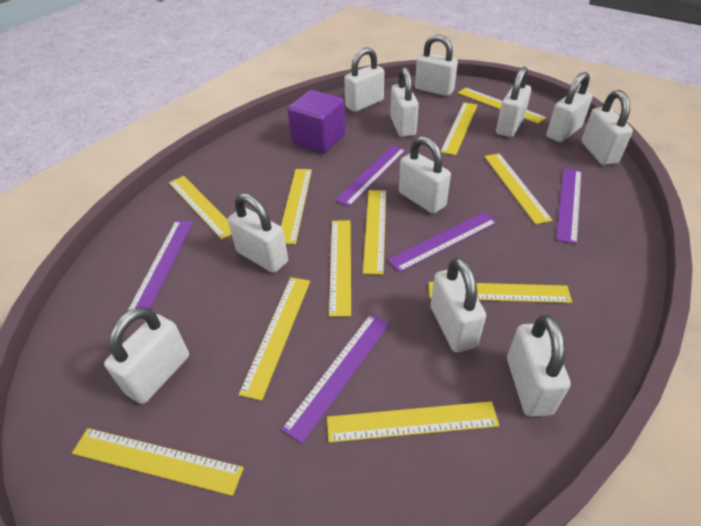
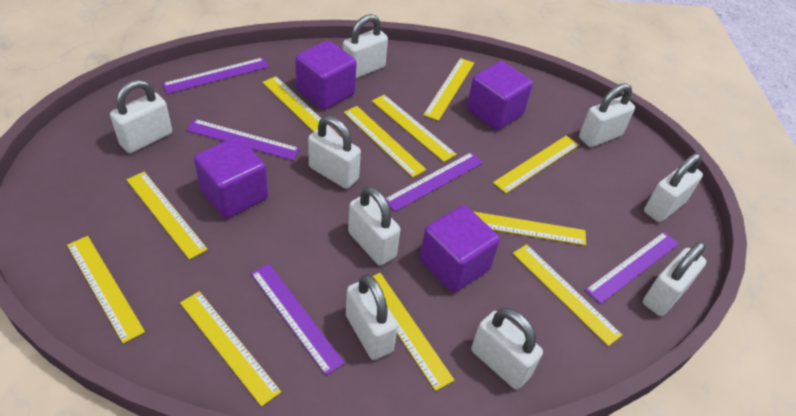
purple cube: 1 -> 4
white padlock: 11 -> 9

